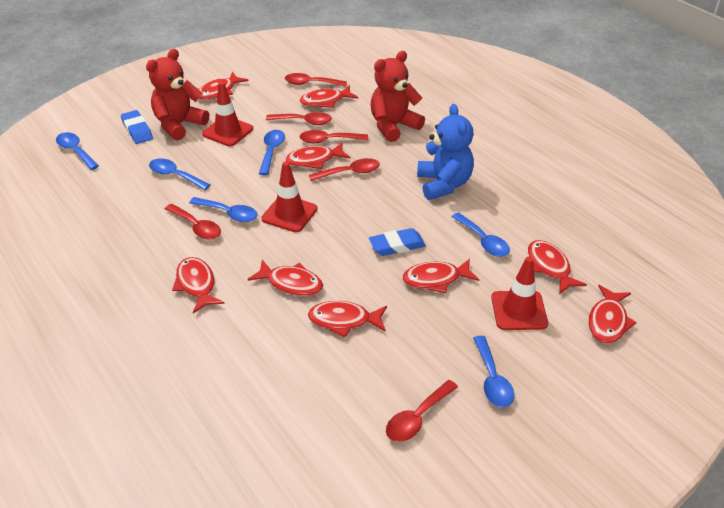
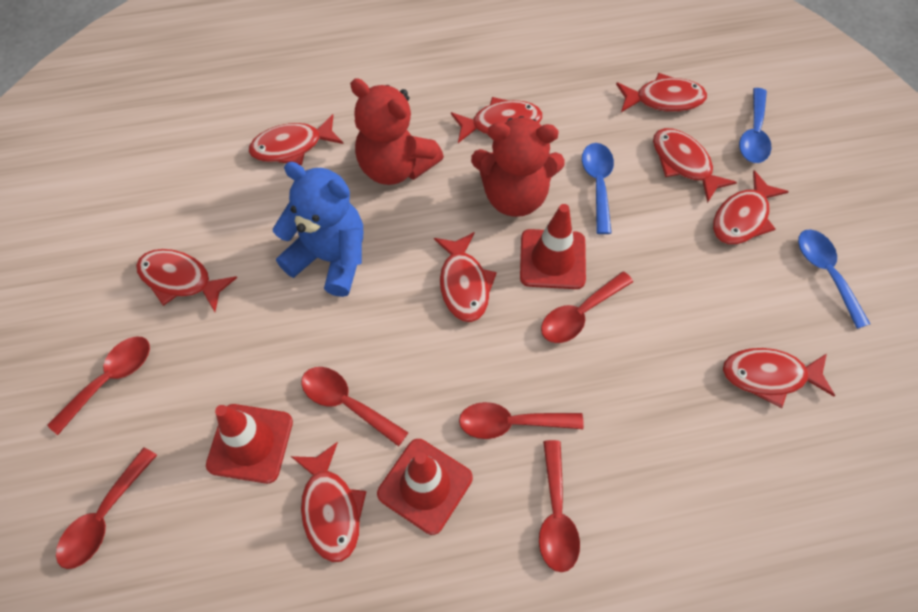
blue eraser: 2 -> 0
blue spoon: 6 -> 3

